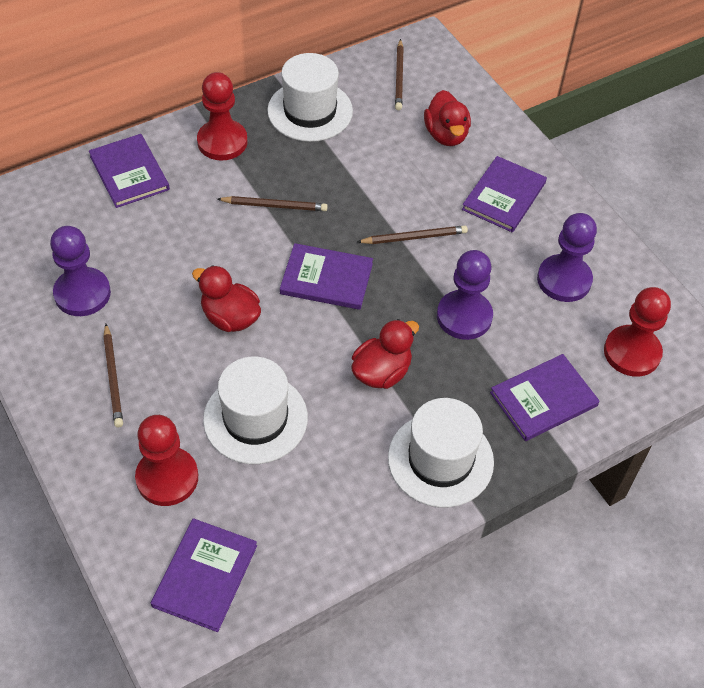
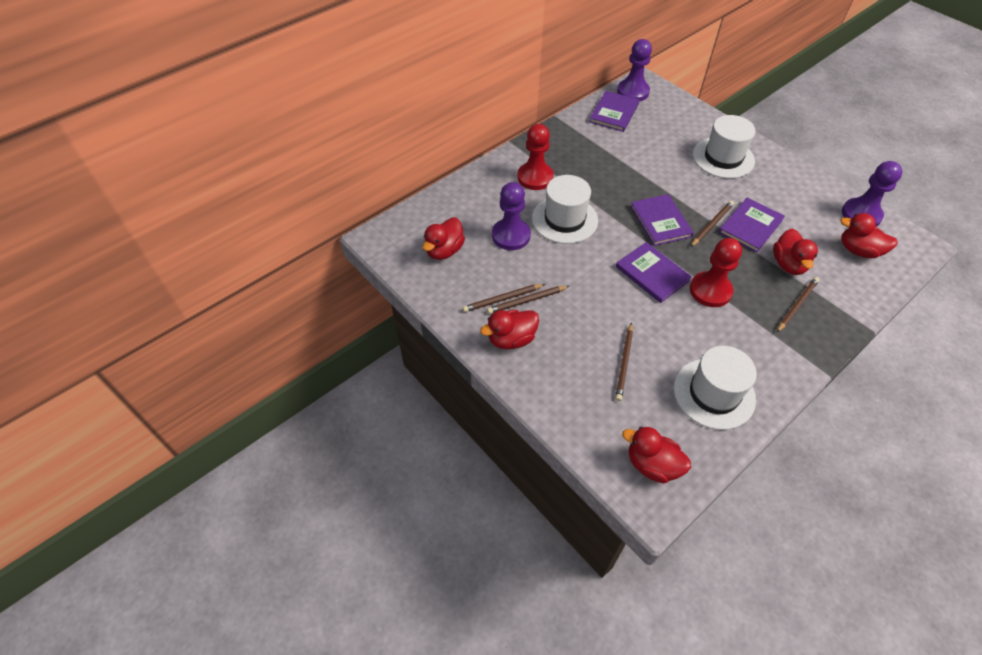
brown pencil: 4 -> 5
purple book: 5 -> 4
red duck: 3 -> 5
red pawn: 3 -> 2

